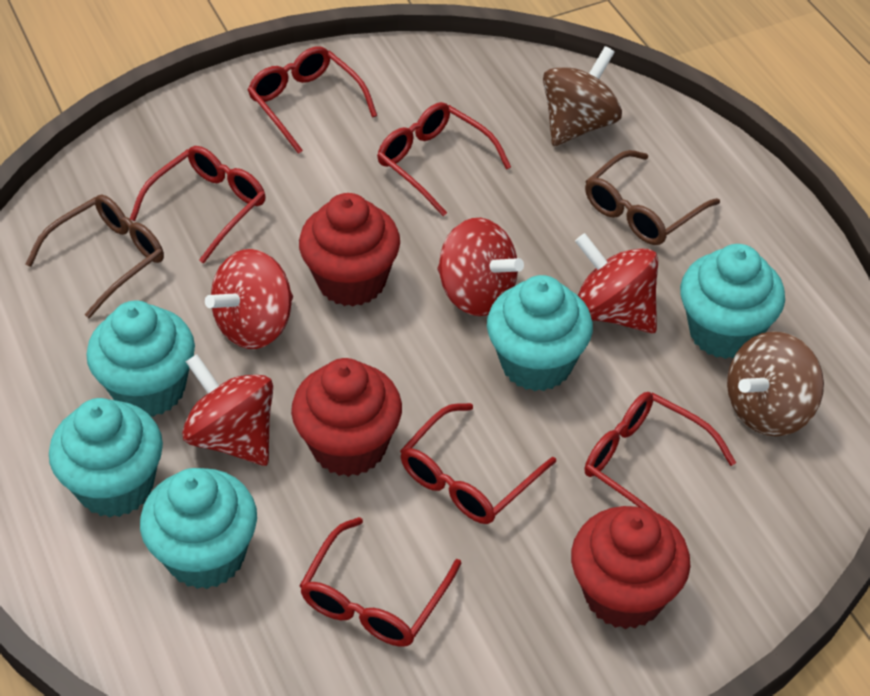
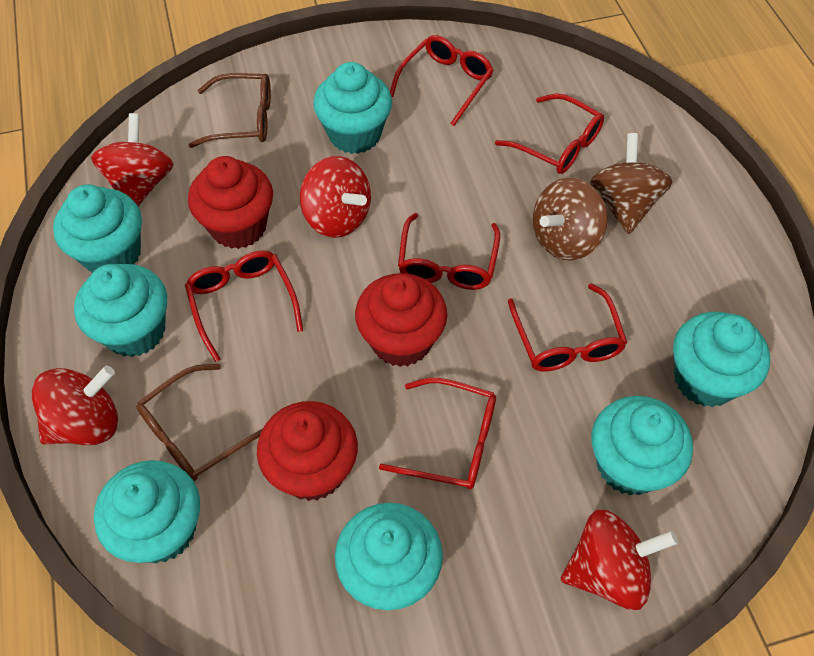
turquoise cupcake: 5 -> 7

